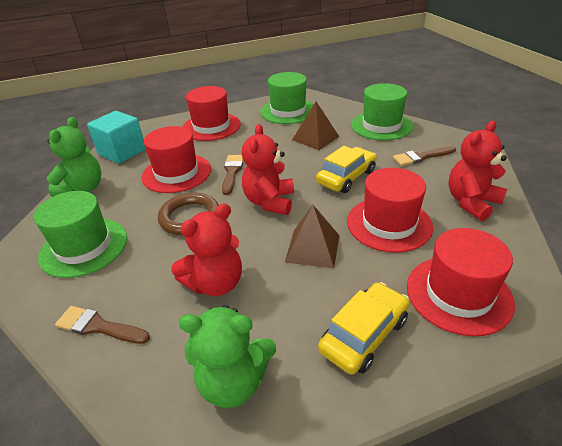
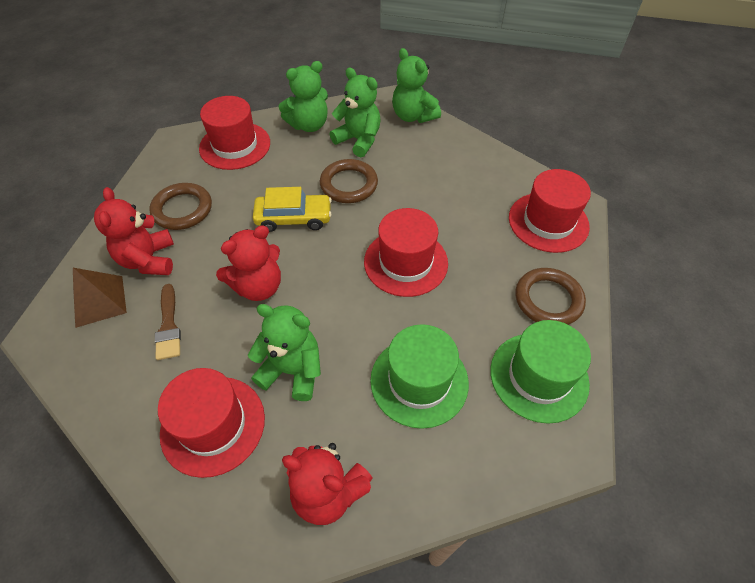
brown brush: 3 -> 1
brown pyramid: 2 -> 1
brown ring: 1 -> 3
green hat: 3 -> 2
green teddy bear: 2 -> 4
turquoise cube: 1 -> 0
yellow car: 2 -> 1

